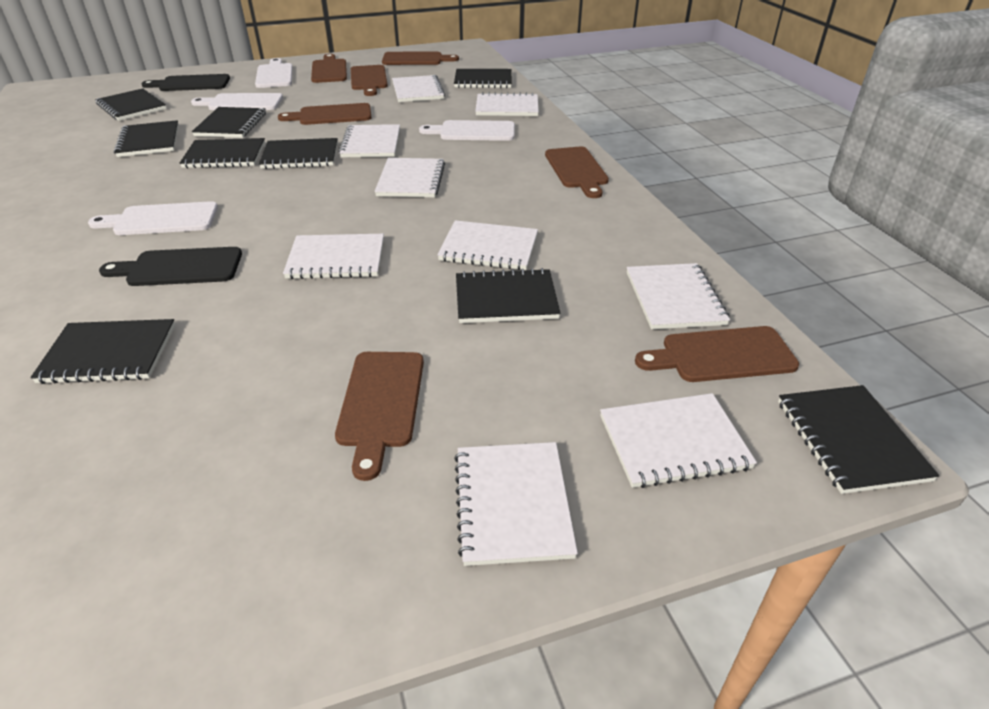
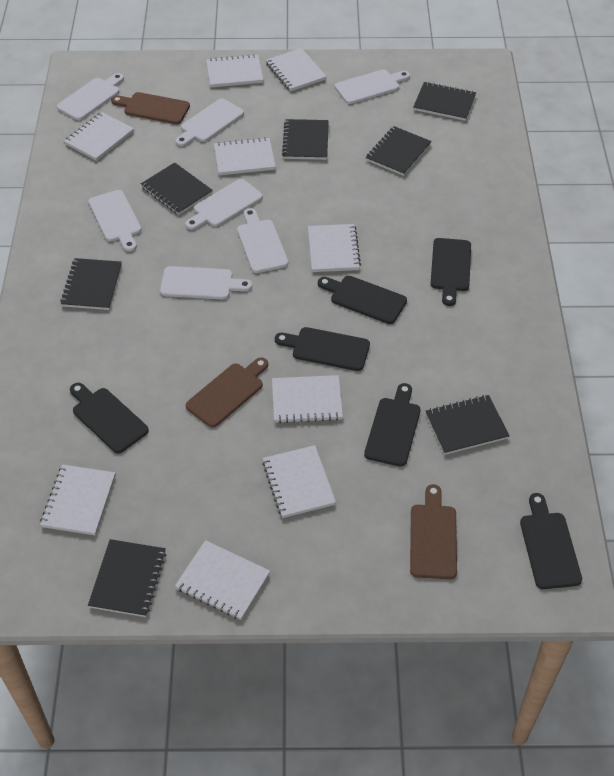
black cutting board: 2 -> 6
black notebook: 9 -> 7
brown cutting board: 7 -> 3
white cutting board: 4 -> 7

